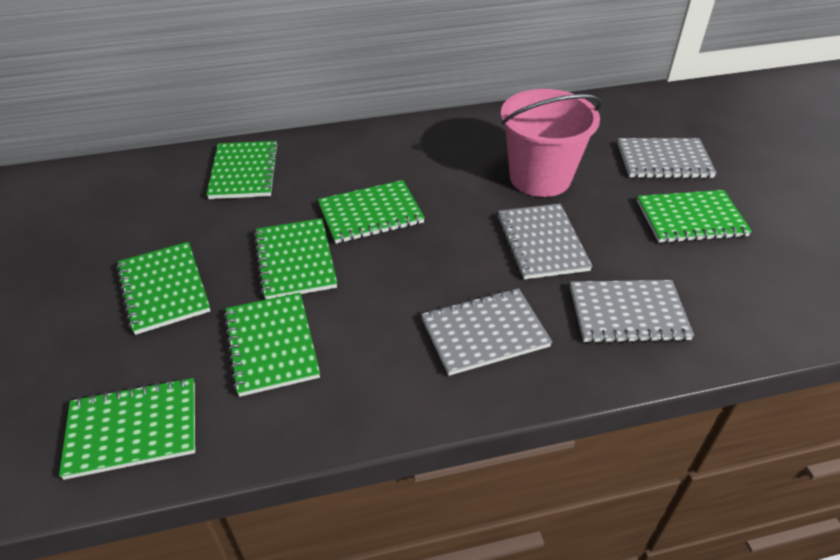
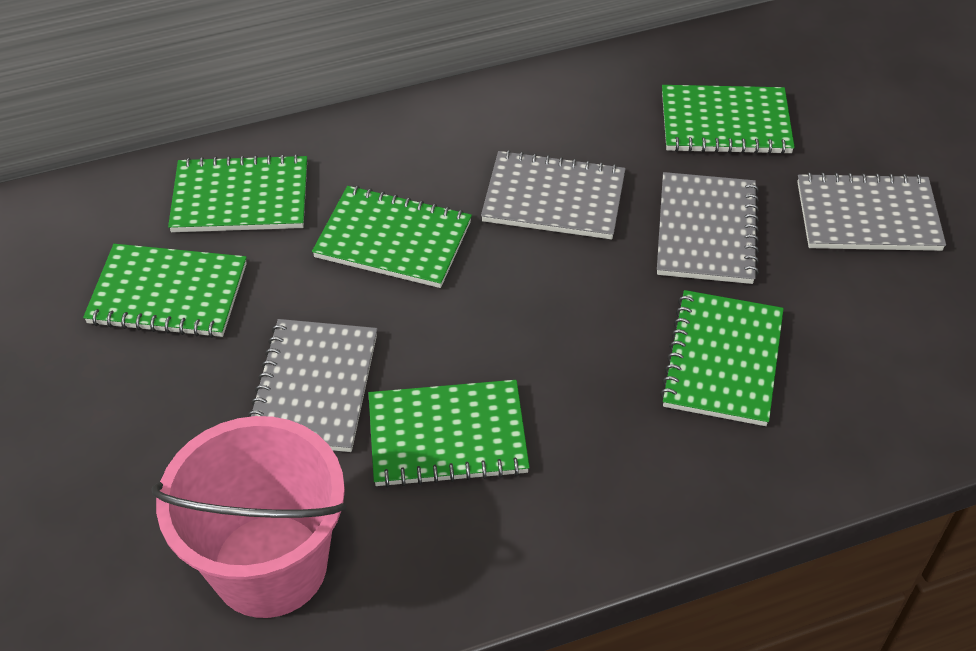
green notebook: 7 -> 6

